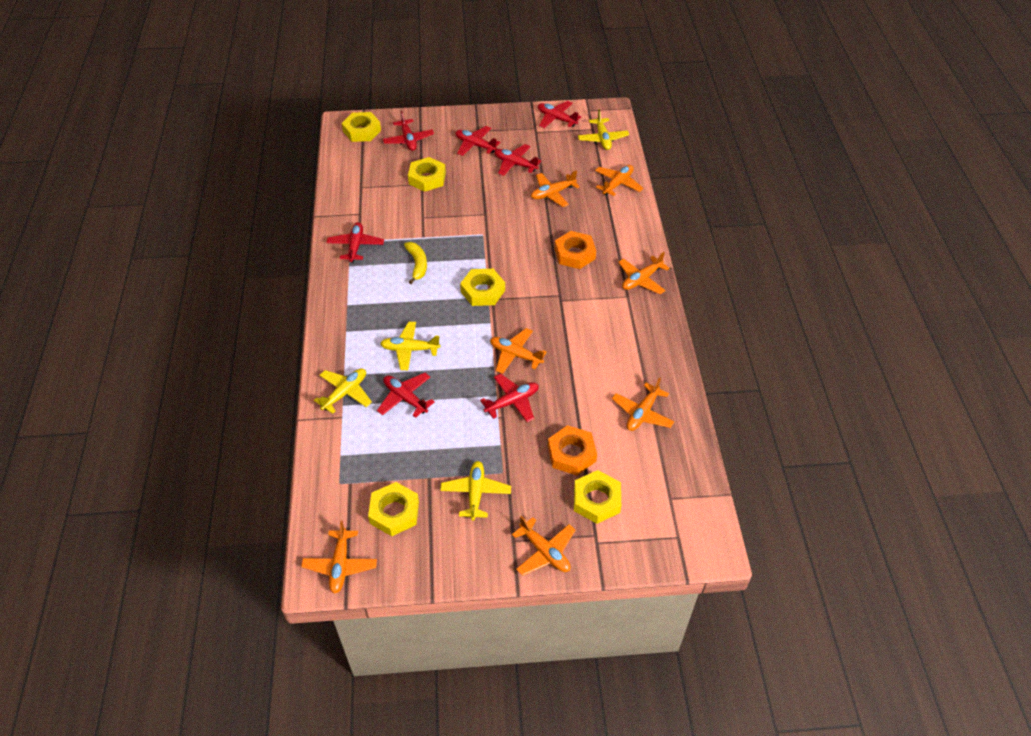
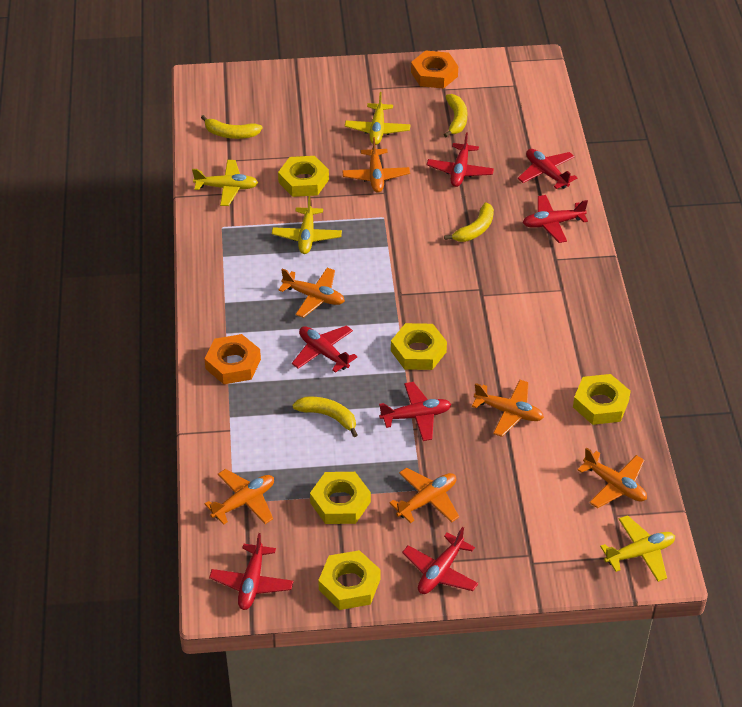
orange plane: 7 -> 6
yellow banana: 1 -> 4

